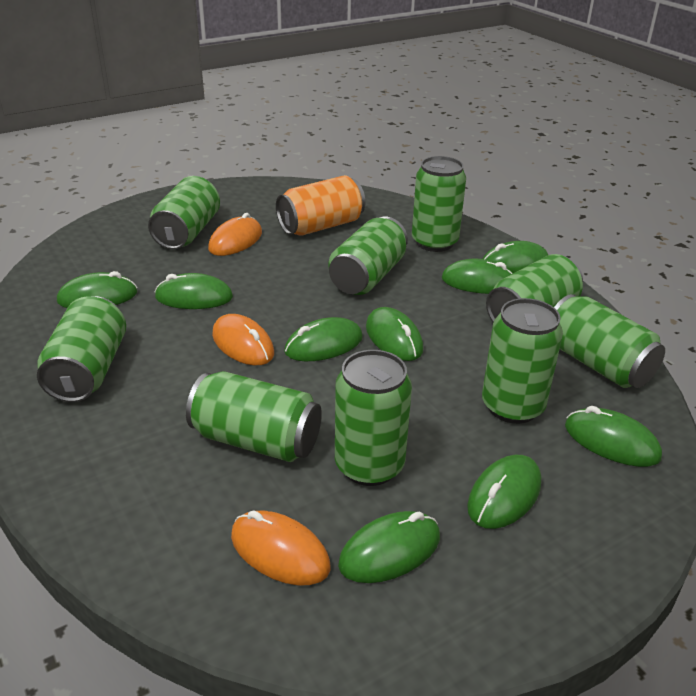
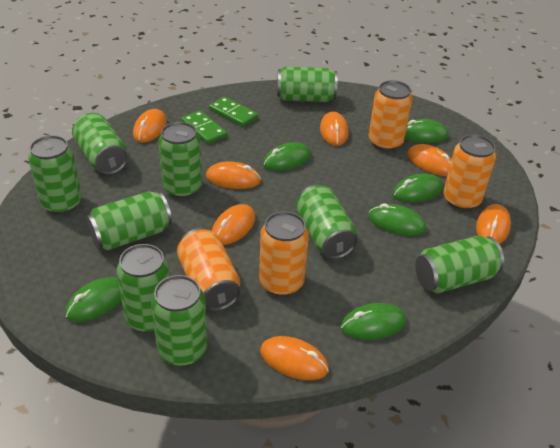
green domino: 0 -> 2
green mouse: 9 -> 6
orange can: 1 -> 4
orange mouse: 3 -> 7

